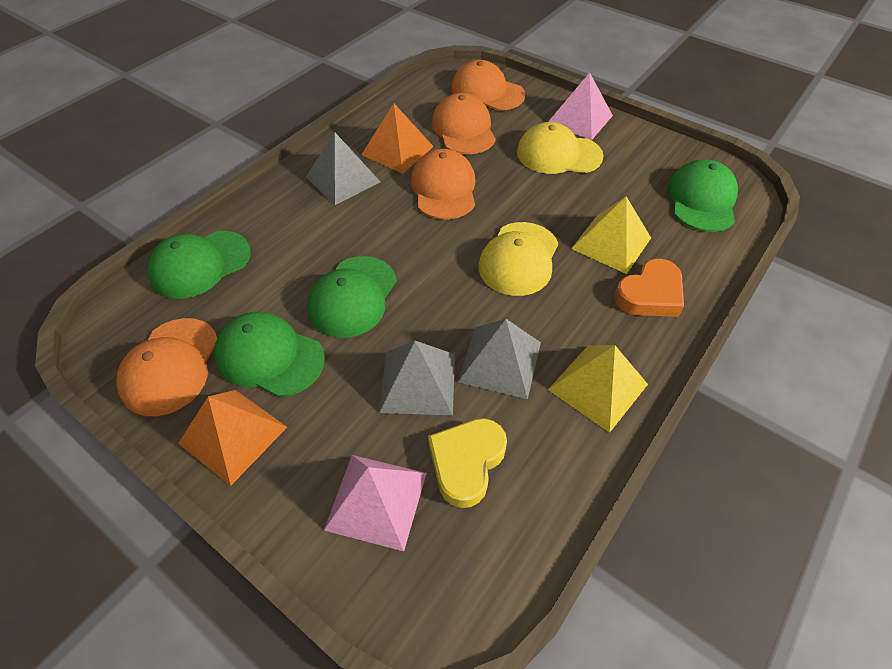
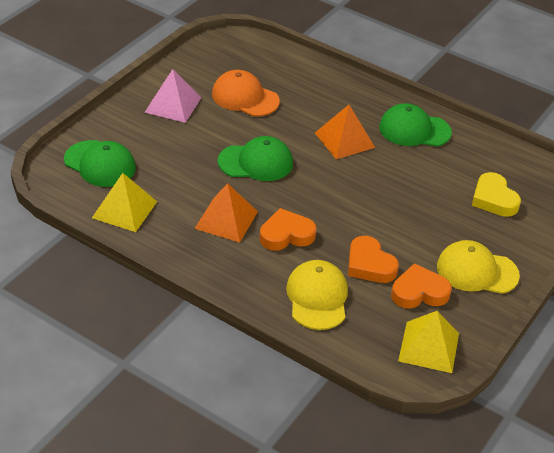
green cap: 4 -> 3
grey pyramid: 3 -> 0
orange cap: 4 -> 1
orange heart: 1 -> 3
pink pyramid: 2 -> 1

